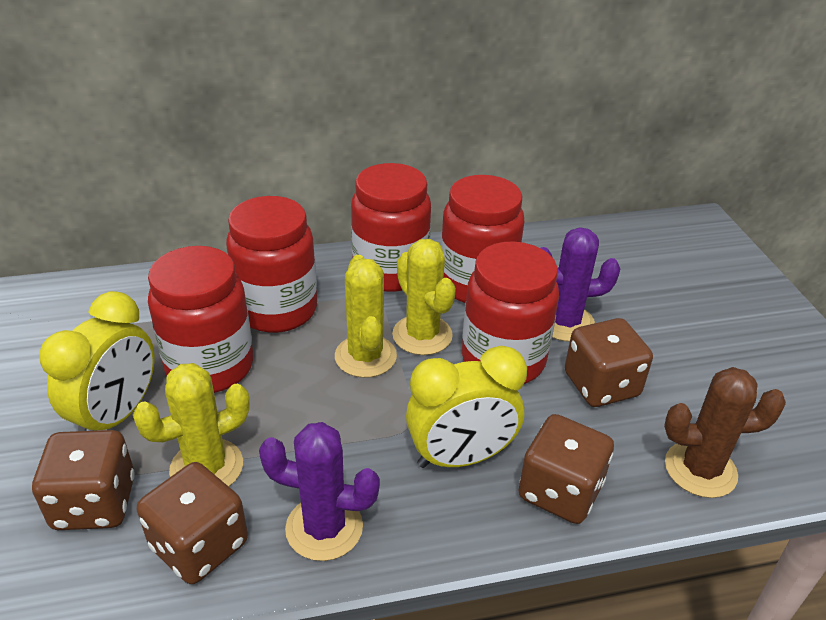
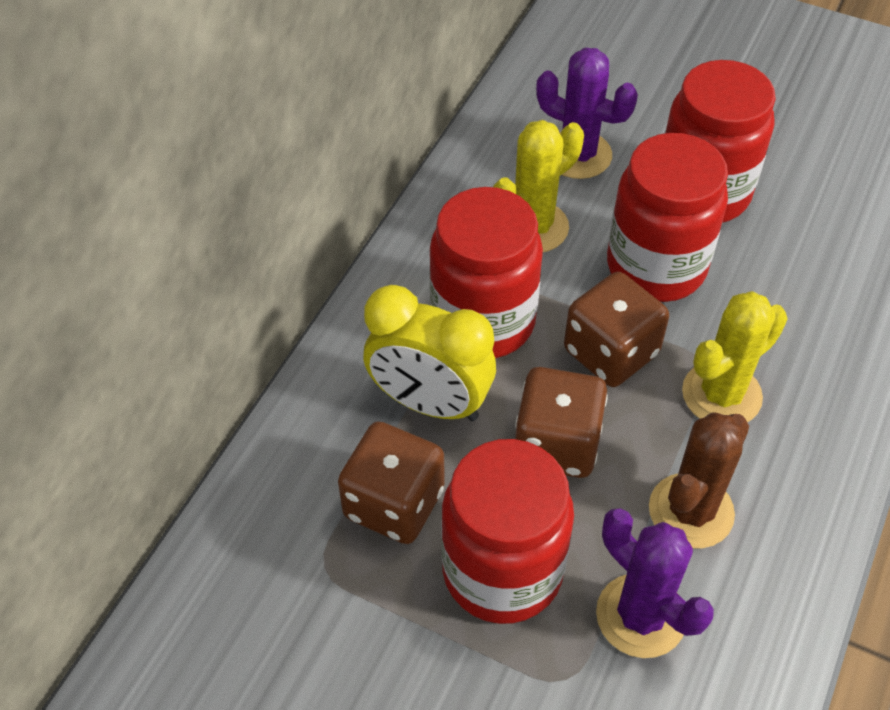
brown dice: 4 -> 3
red jar: 5 -> 4
yellow cactus: 3 -> 2
yellow clock: 2 -> 1

